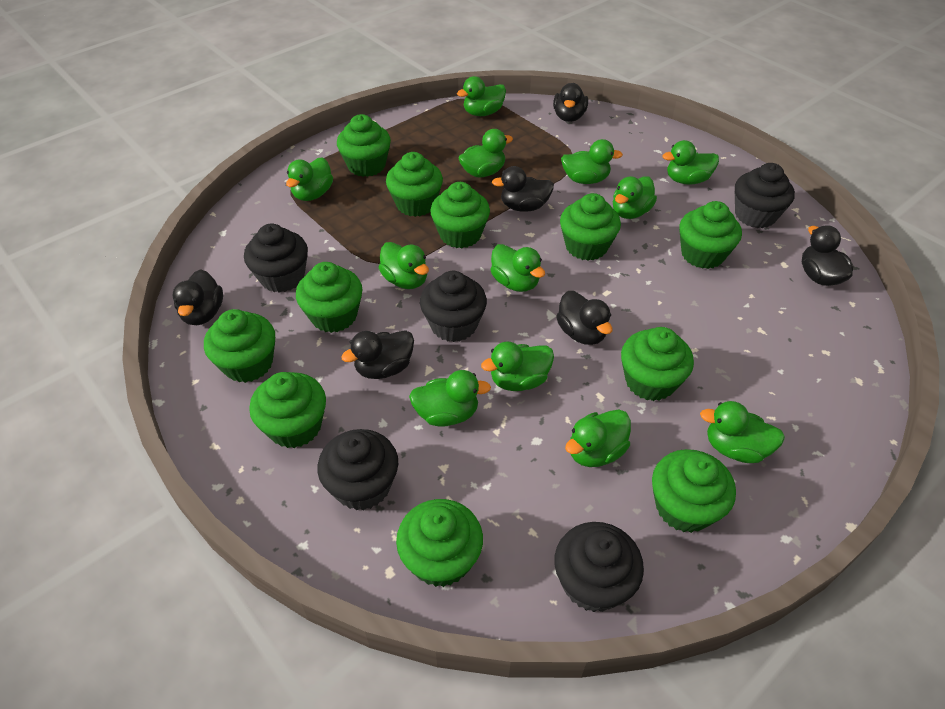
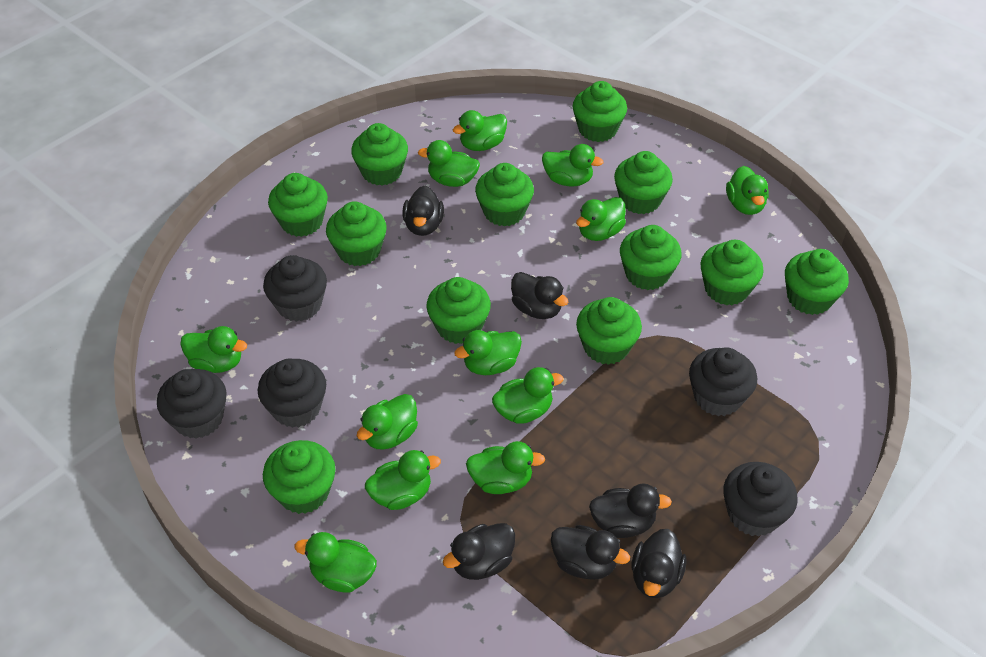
green cupcake: 11 -> 12

